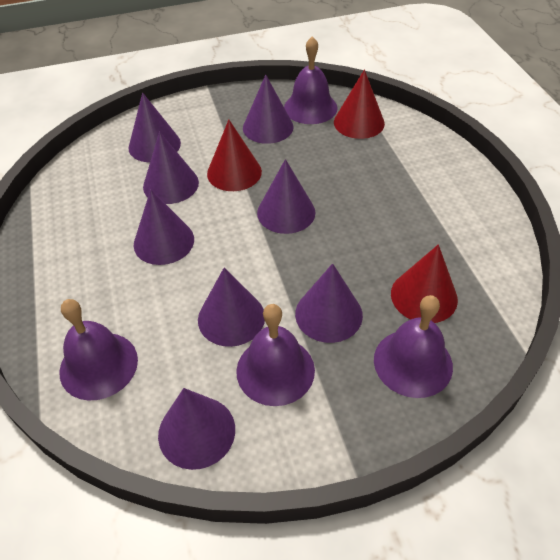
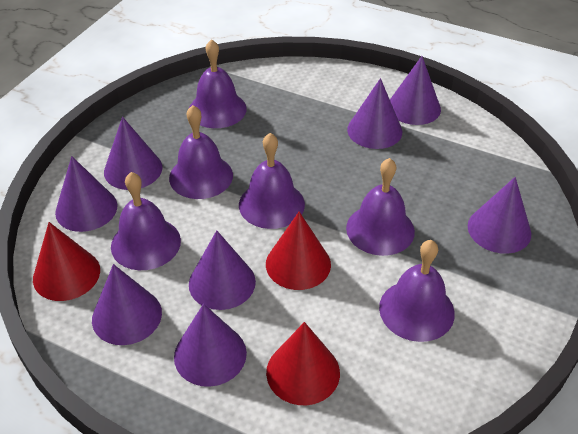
purple bell: 4 -> 6

